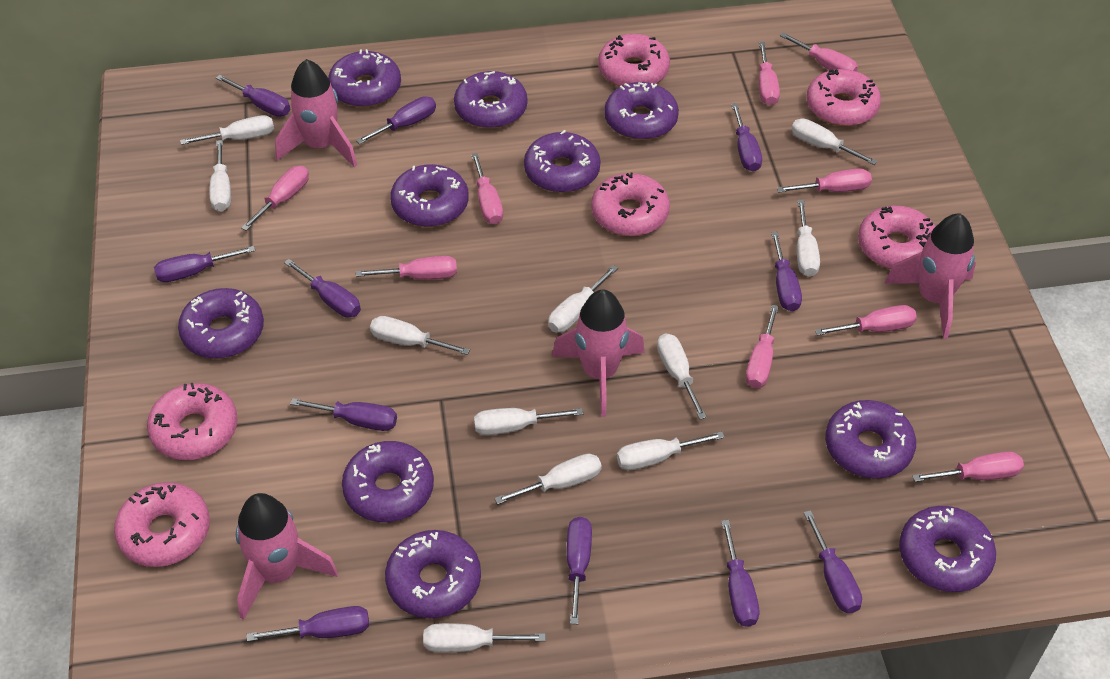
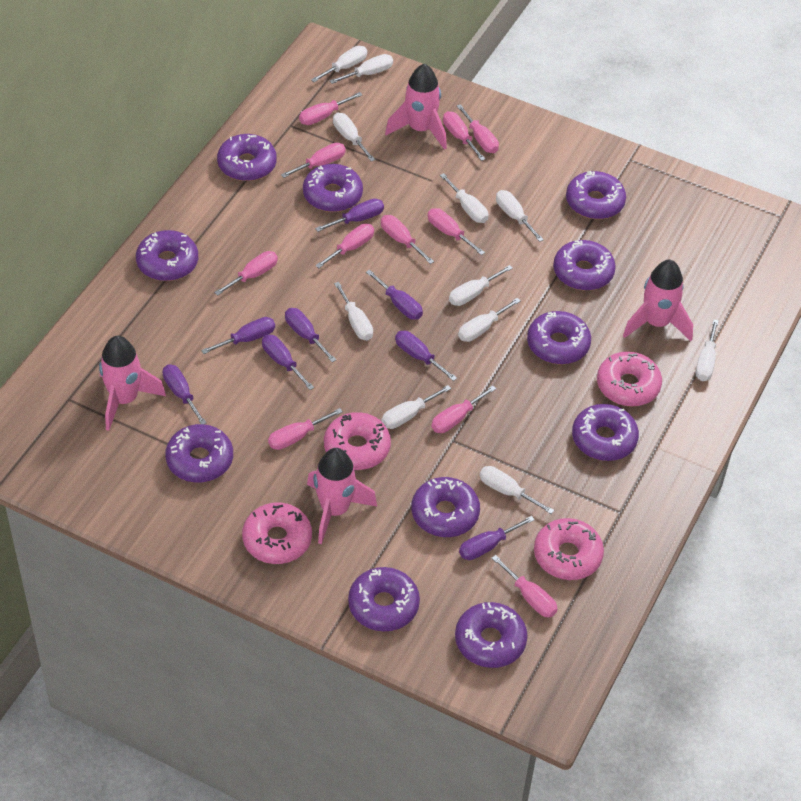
pink donut: 6 -> 4
pink screwdriver: 9 -> 11
purple donut: 10 -> 11
purple screwdriver: 11 -> 8

